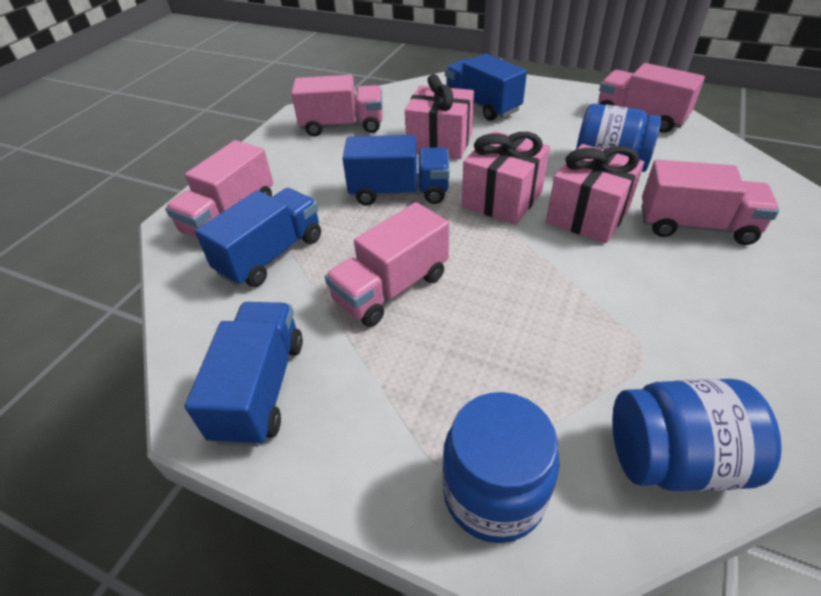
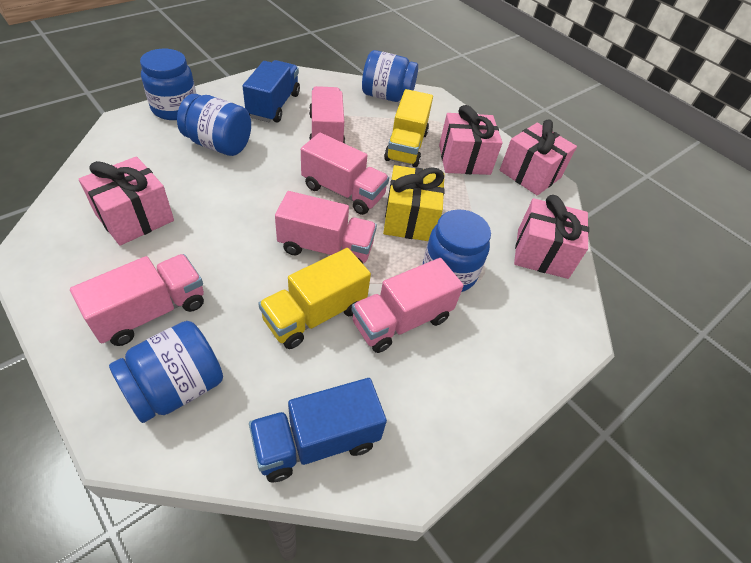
blue jar: 3 -> 5
blue truck: 4 -> 2
pink gift: 3 -> 4
yellow gift: 0 -> 1
yellow truck: 0 -> 2

